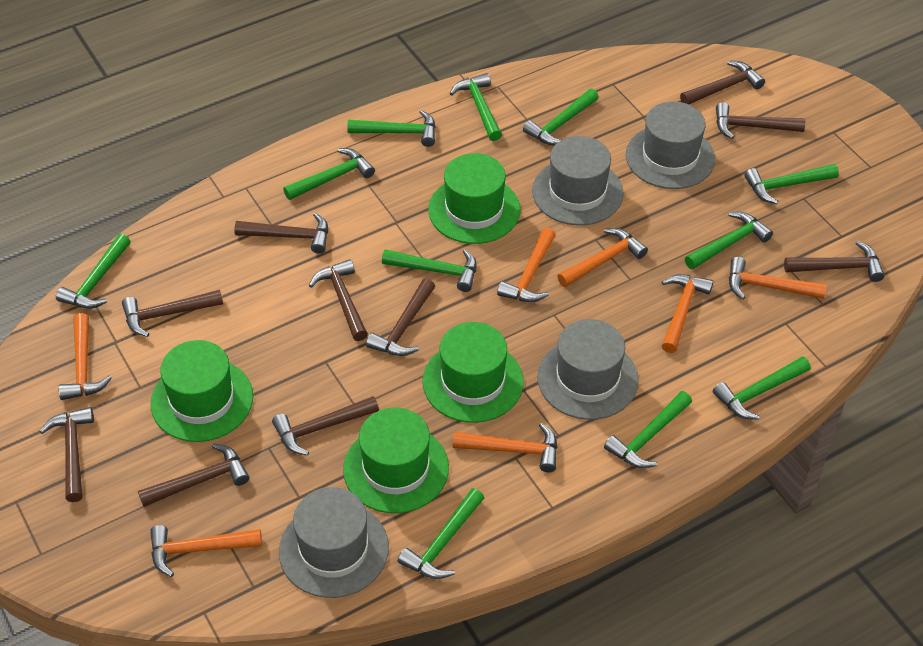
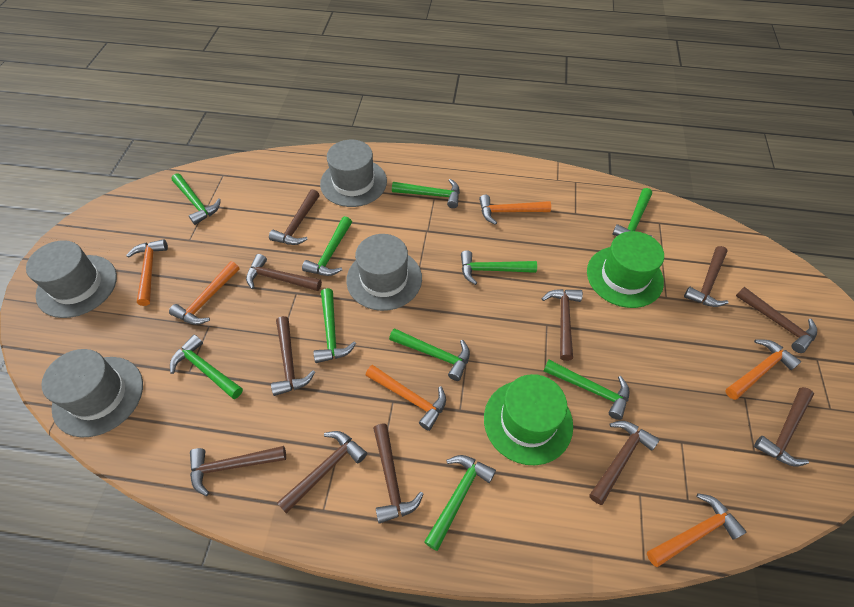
brown hammer: 10 -> 11
green hammer: 11 -> 10
green hat: 4 -> 2
orange hammer: 7 -> 6

